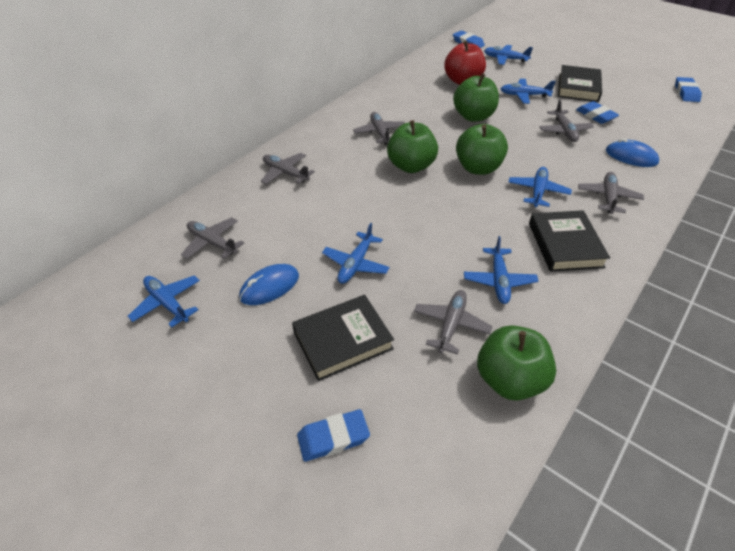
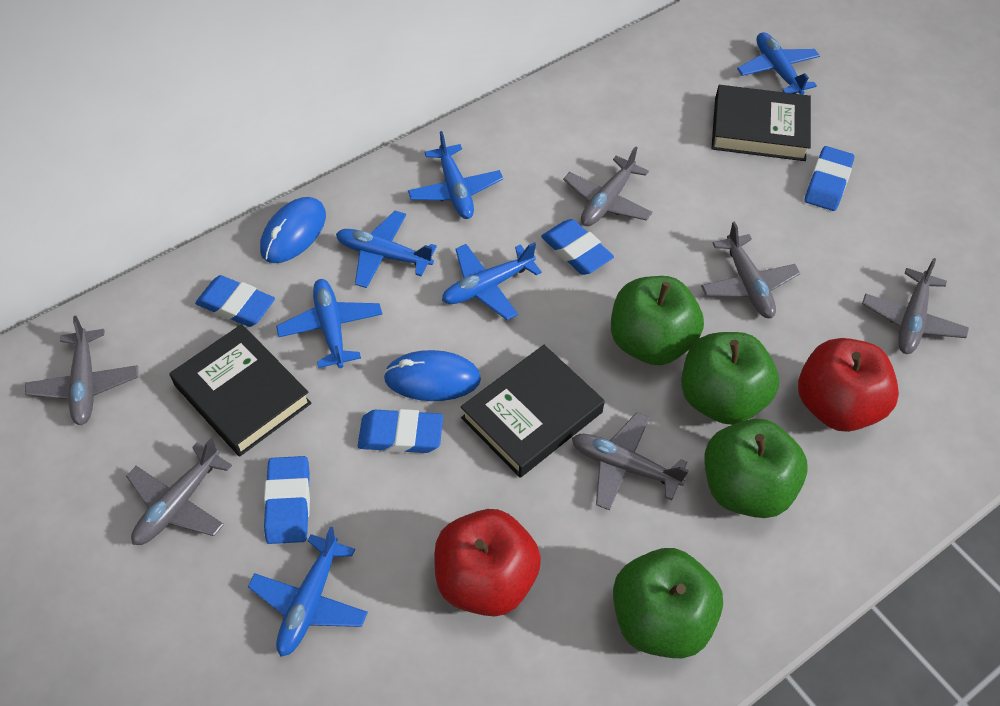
blue eraser: 4 -> 5
red apple: 1 -> 2

